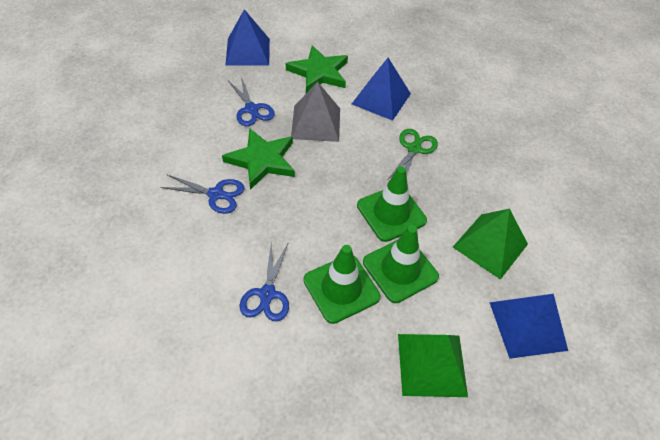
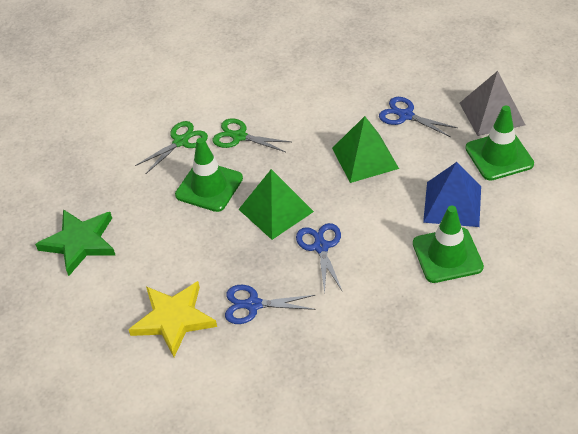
blue pyramid: 3 -> 1
green scissors: 1 -> 2
green star: 2 -> 1
yellow star: 0 -> 1

